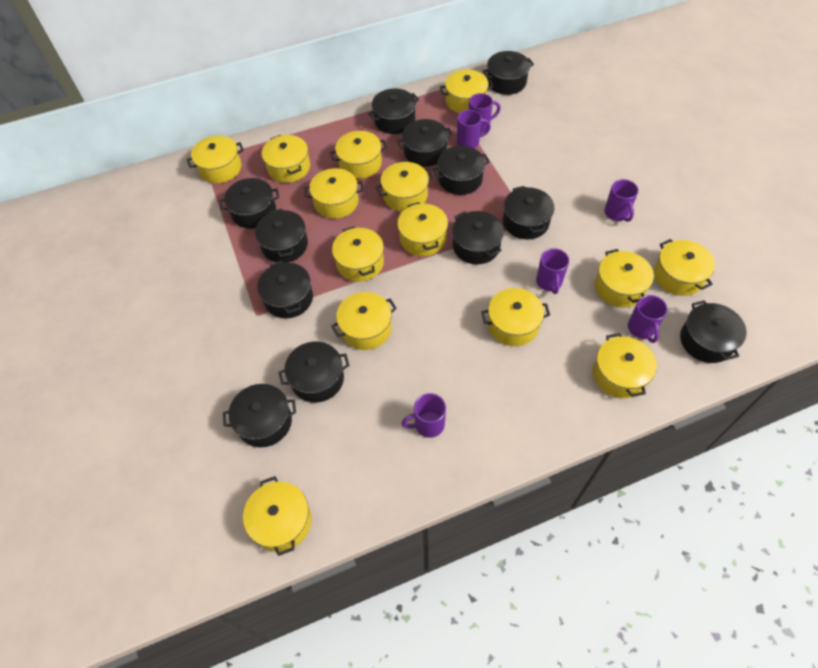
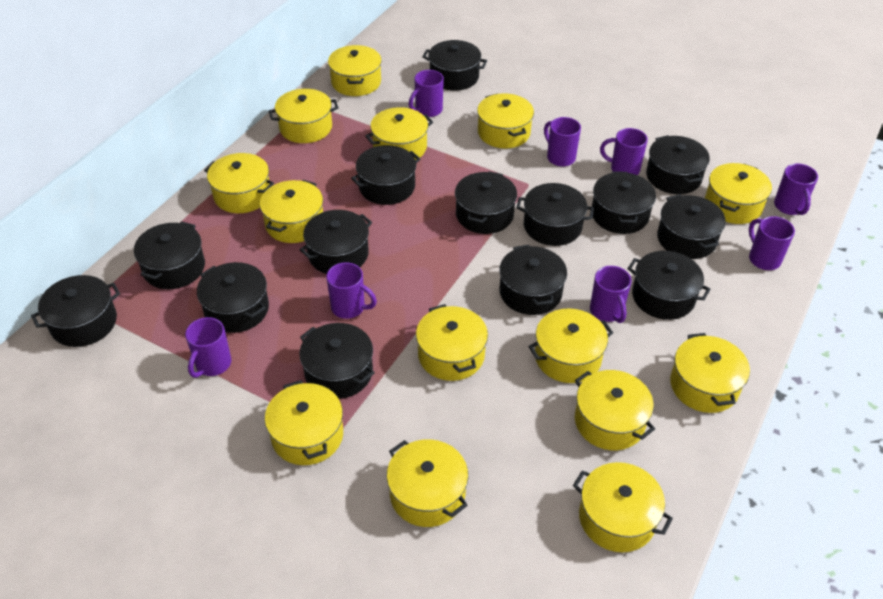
black pot: 12 -> 14
purple mug: 6 -> 8

